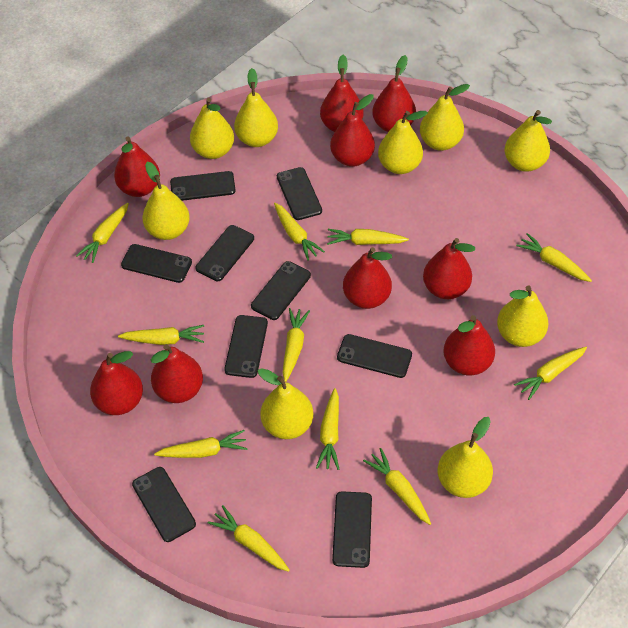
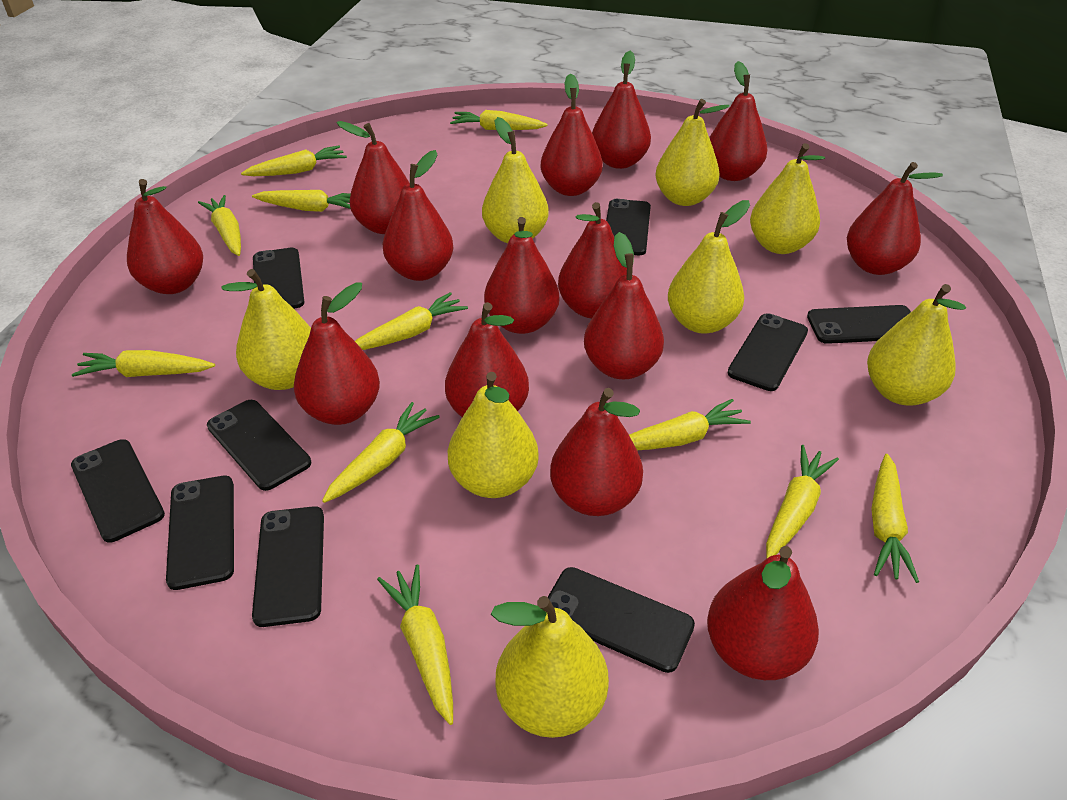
red pear: 9 -> 14
yellow pear: 9 -> 8

